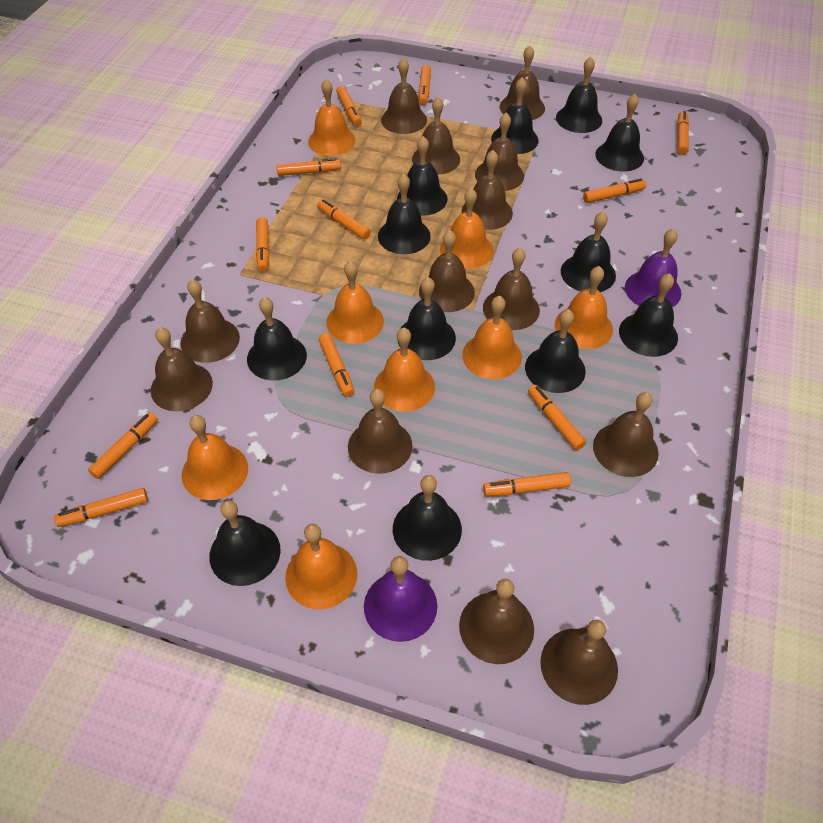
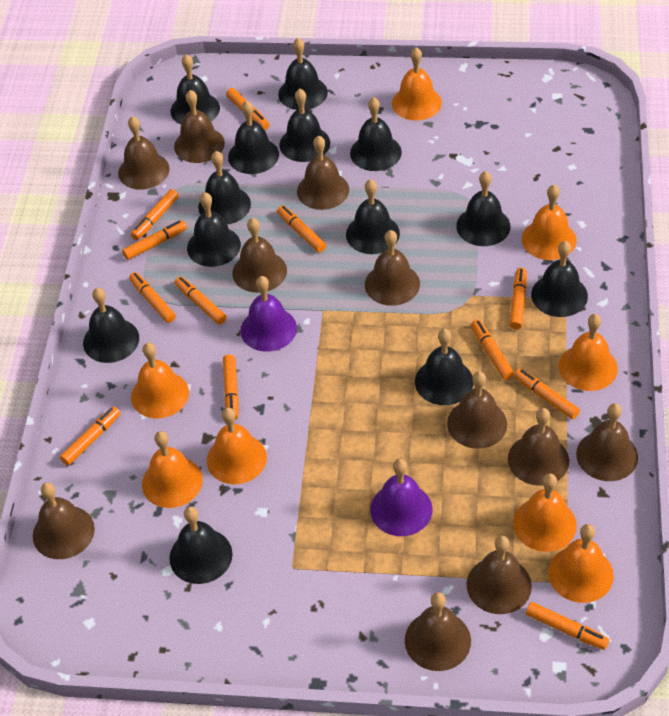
black bell: 12 -> 13
brown bell: 13 -> 11

